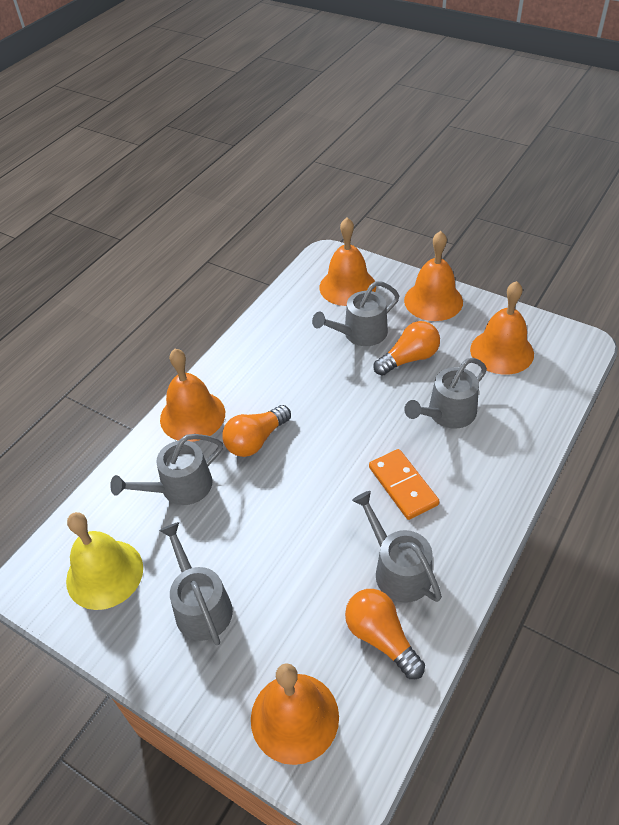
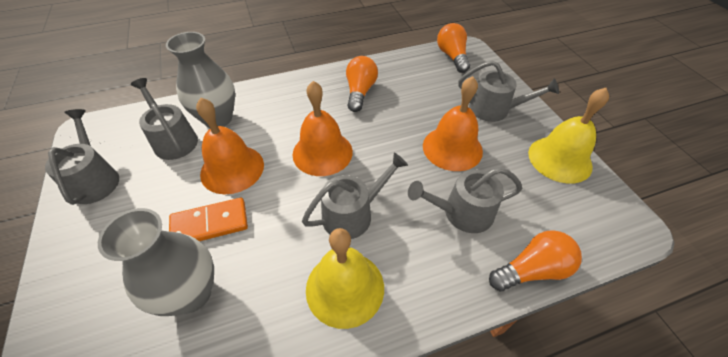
grey vase: 0 -> 2
orange bell: 5 -> 3
yellow bell: 1 -> 2

